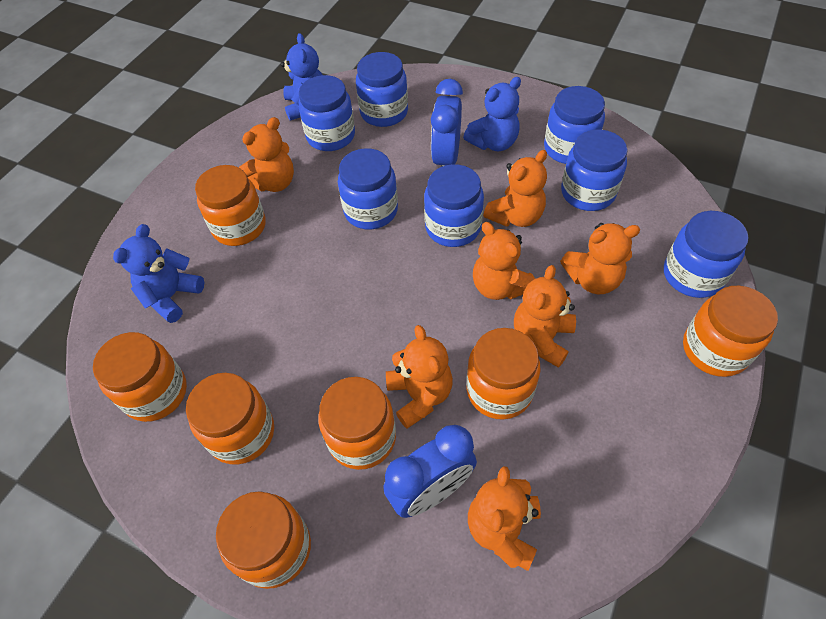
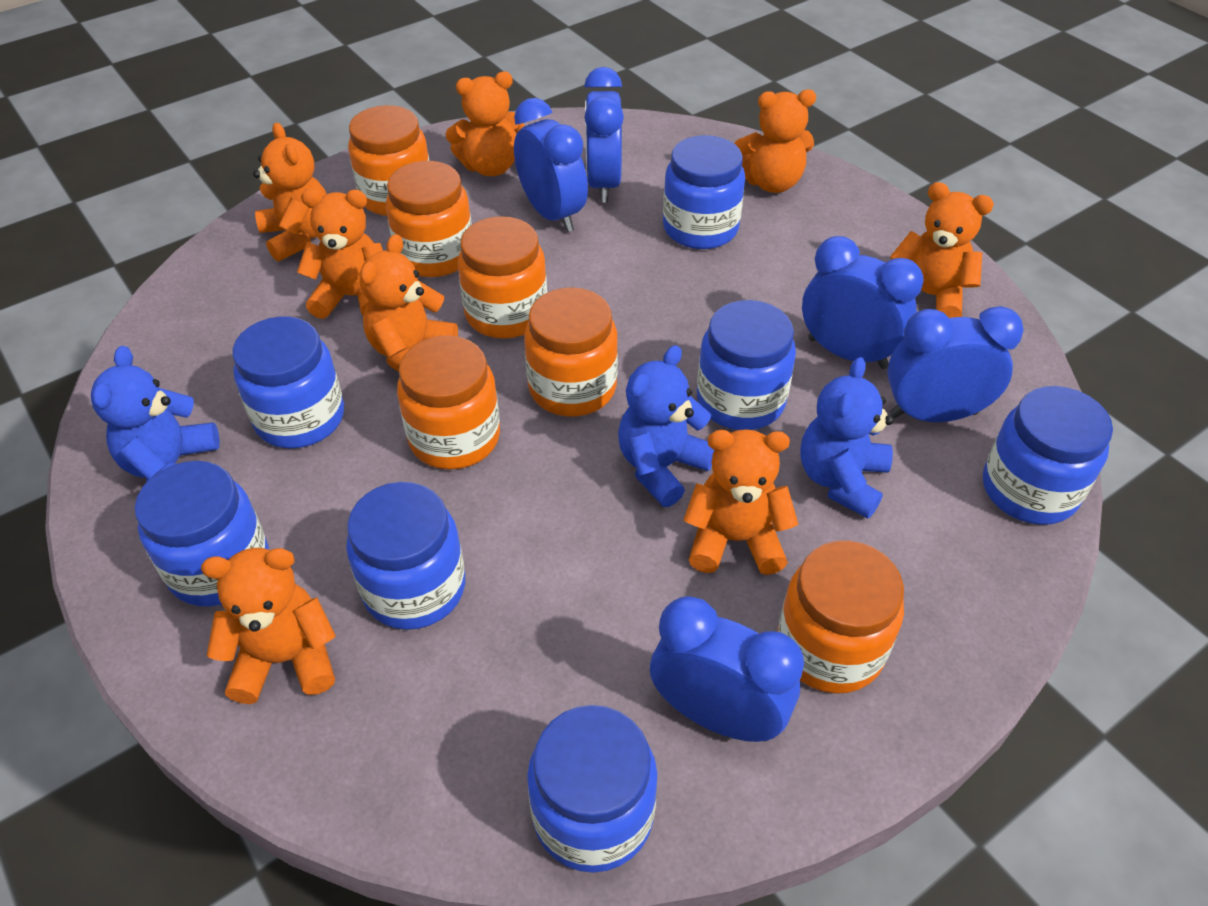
blue clock: 2 -> 5
orange jar: 7 -> 6
orange teddy bear: 7 -> 8

